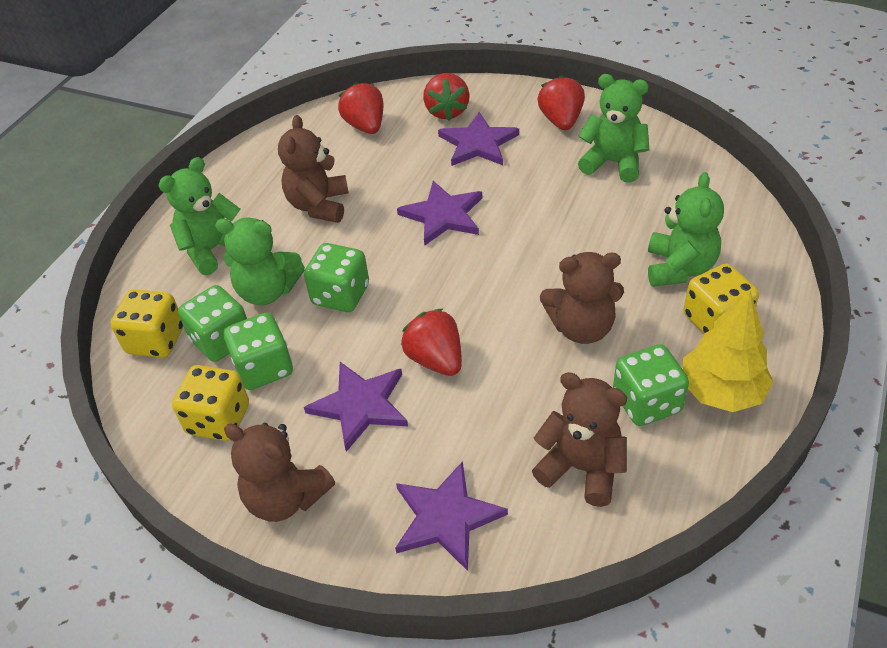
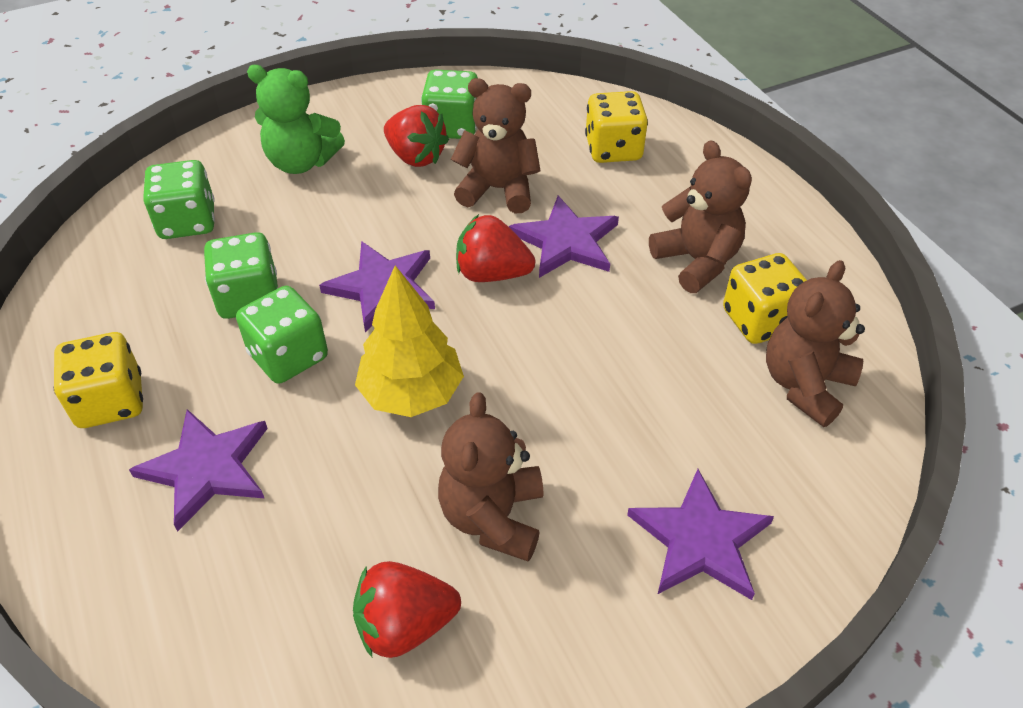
green teddy bear: 4 -> 1
red strawberry: 4 -> 3

